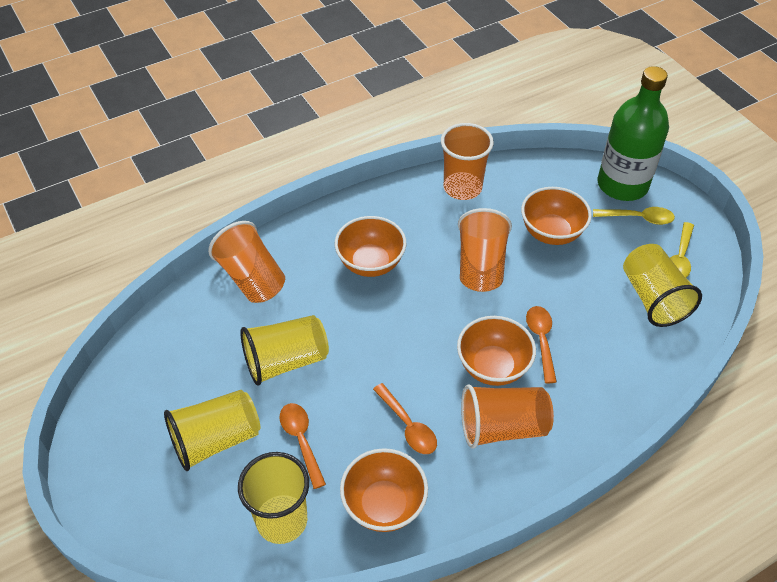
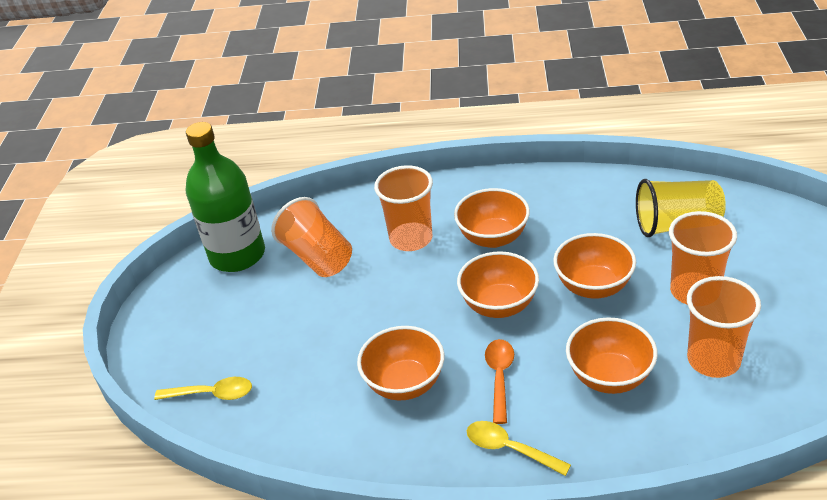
orange bowl: 4 -> 5
orange spoon: 3 -> 1
yellow cup: 4 -> 1

